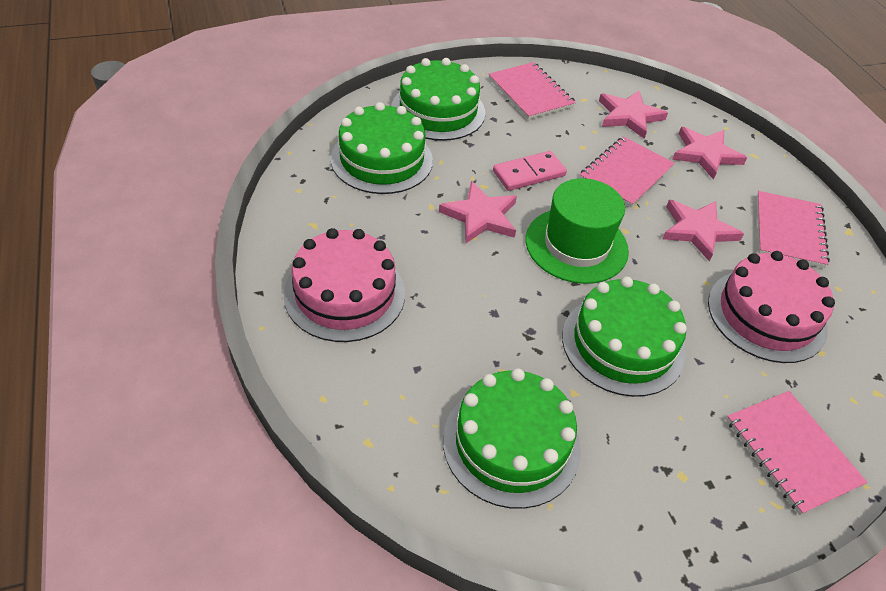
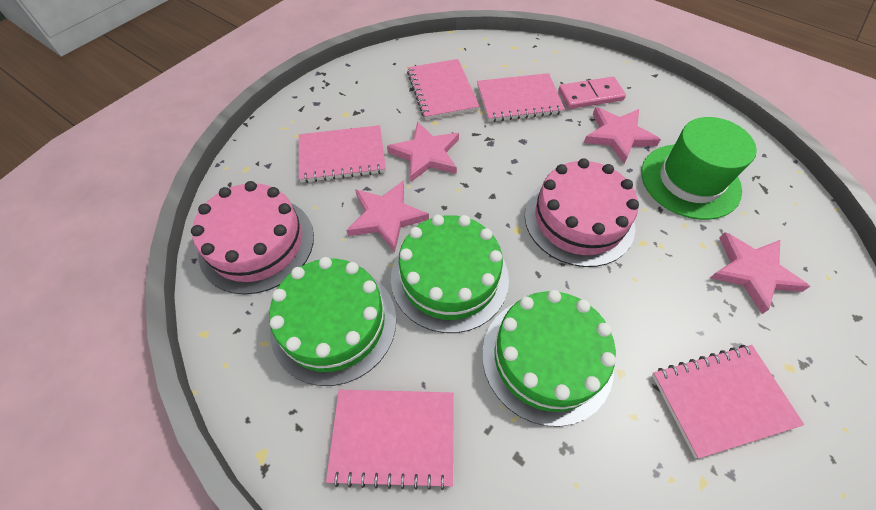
green cake: 4 -> 3
pink notebook: 4 -> 5

